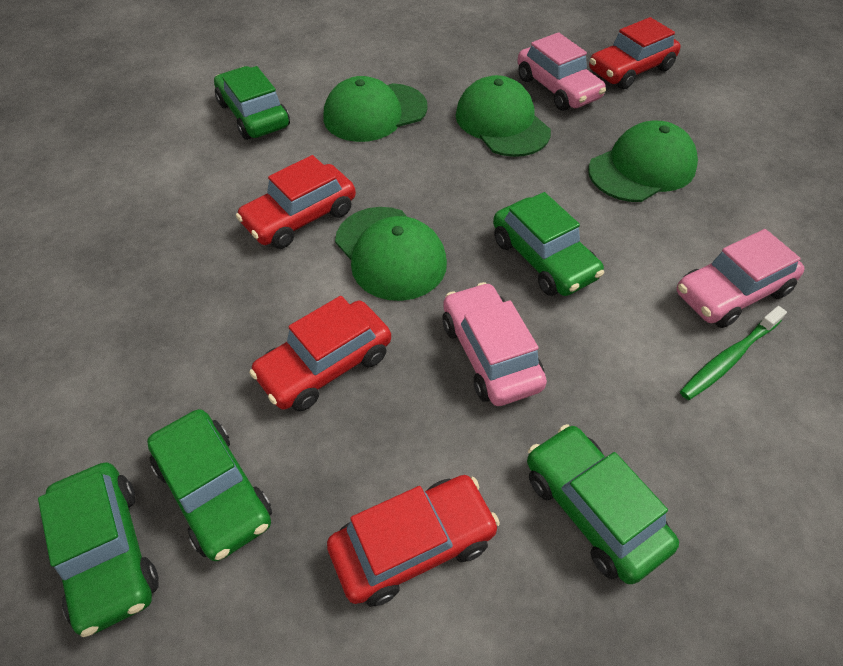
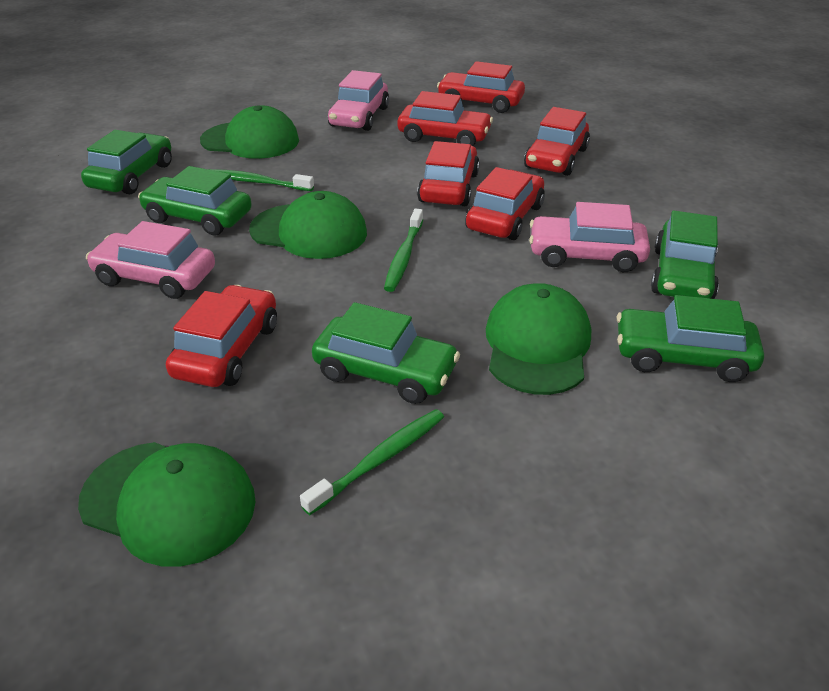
green toothbrush: 1 -> 3
red car: 4 -> 6

